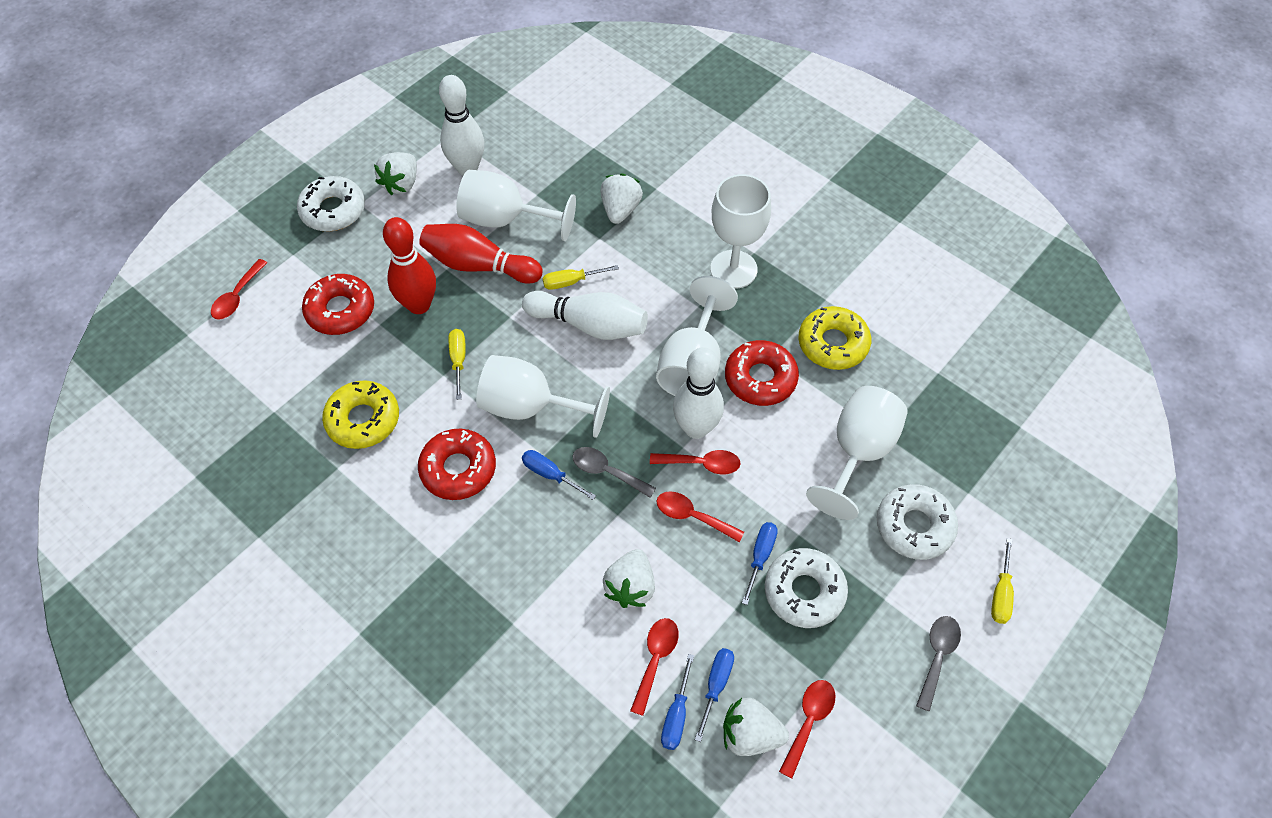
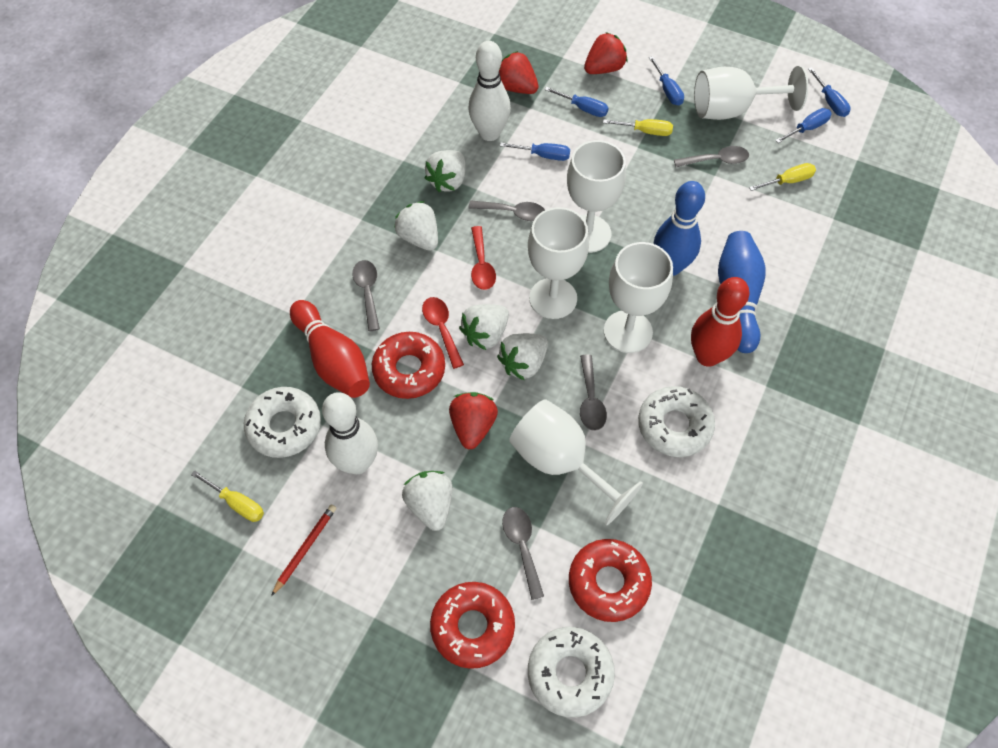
blue bowling pin: 0 -> 2
blue screwdriver: 4 -> 5
grey spoon: 2 -> 5
red pencil: 0 -> 1
red spoon: 5 -> 2
red strawberry: 0 -> 3
white bowling pin: 3 -> 2
white strawberry: 4 -> 5
yellow donut: 2 -> 0

